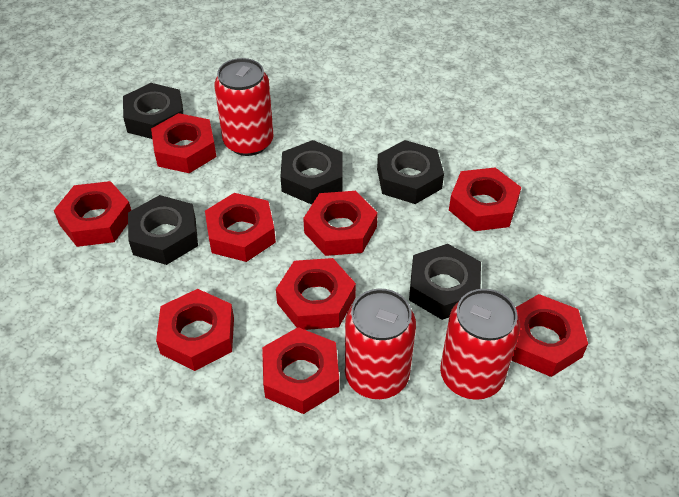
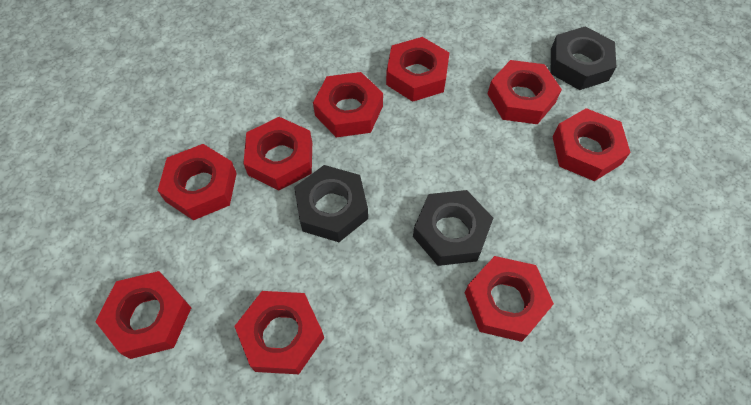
black nut: 5 -> 3
red can: 3 -> 0

